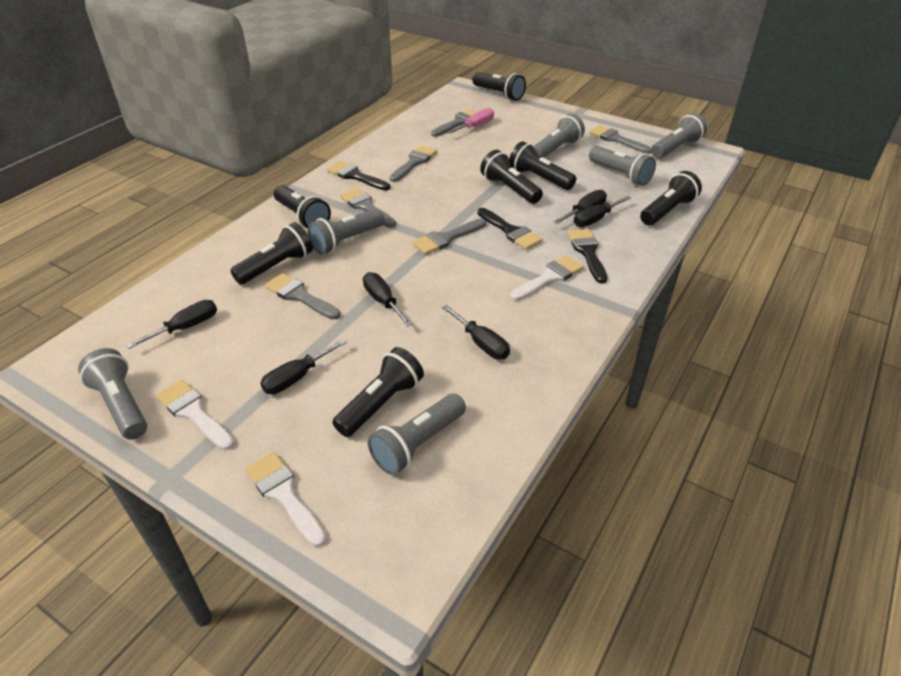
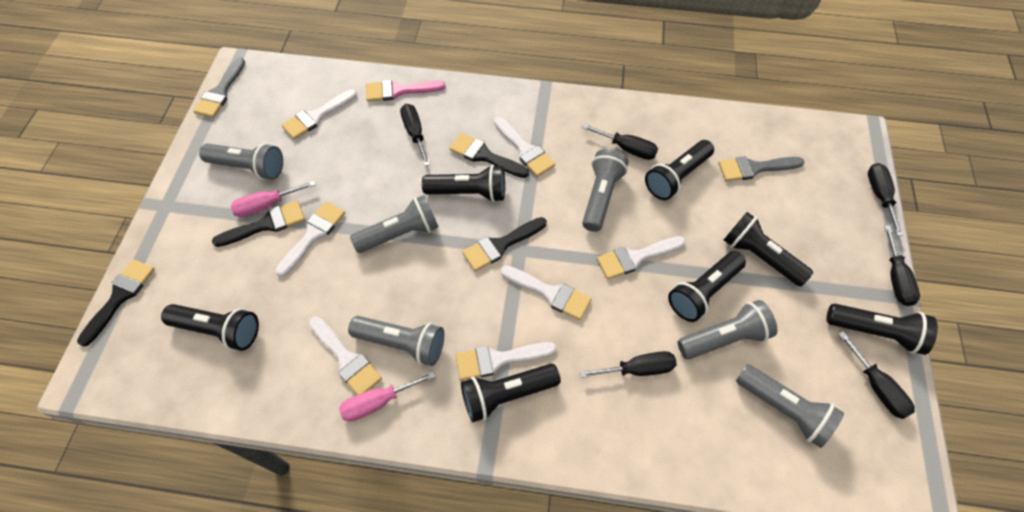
black brush: 3 -> 4
grey brush: 6 -> 2
pink brush: 0 -> 1
pink screwdriver: 1 -> 2
white brush: 3 -> 7

